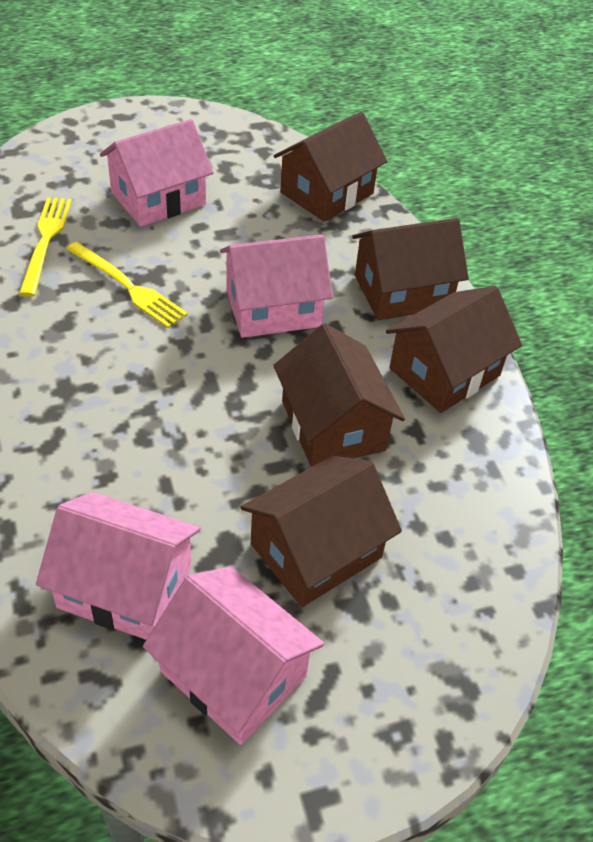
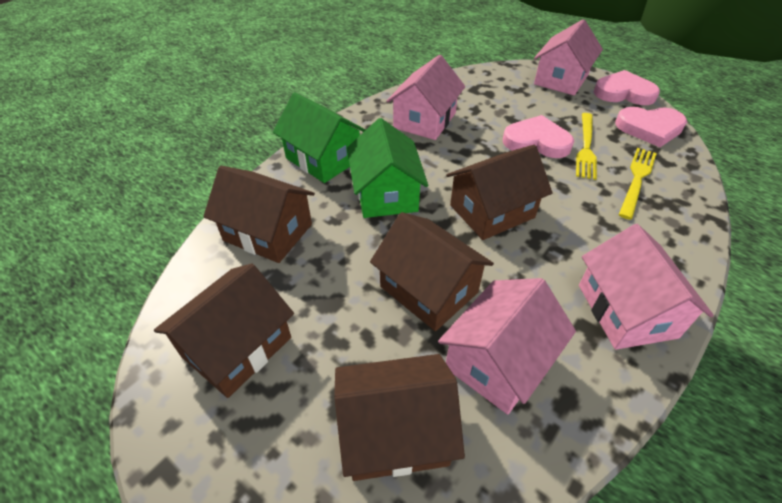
green house: 0 -> 2
pink heart: 0 -> 3

